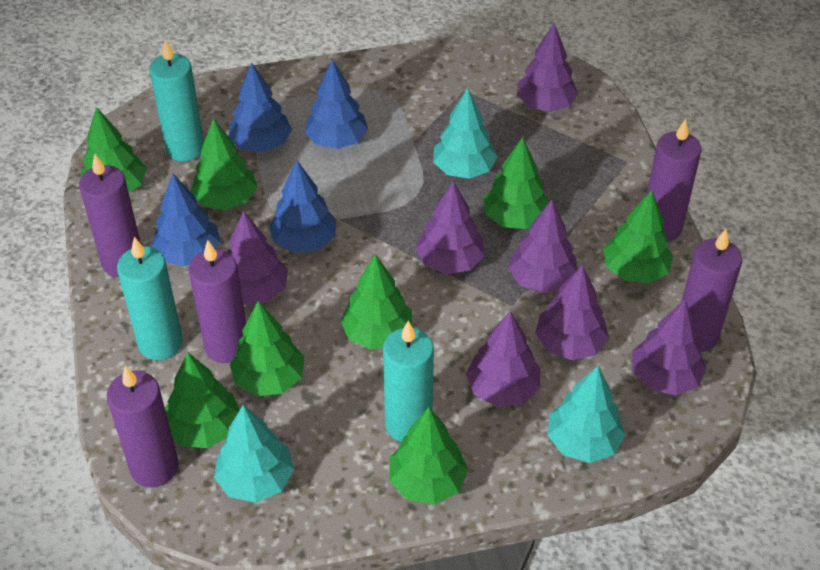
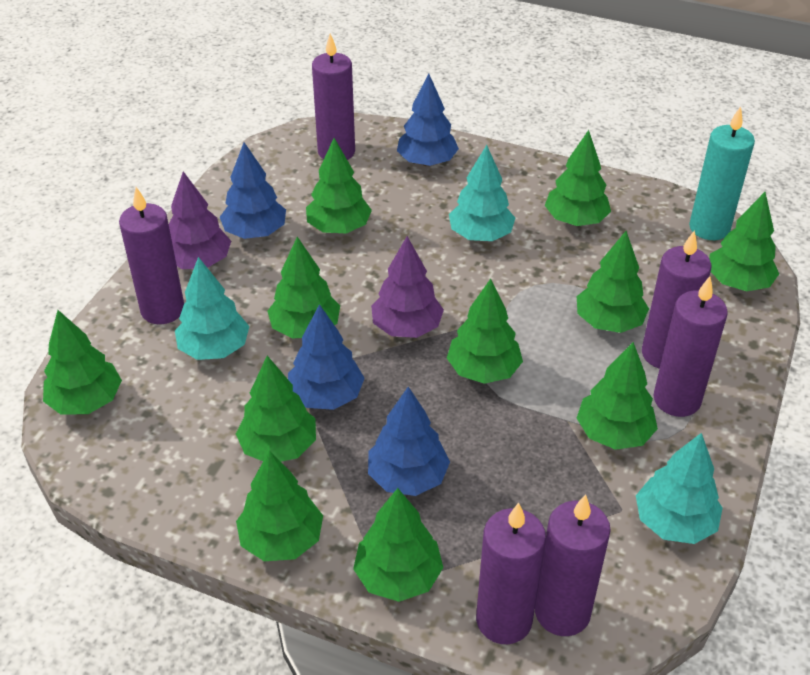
green tree: 8 -> 11
purple candle: 5 -> 6
purple tree: 7 -> 2
turquoise candle: 3 -> 1

